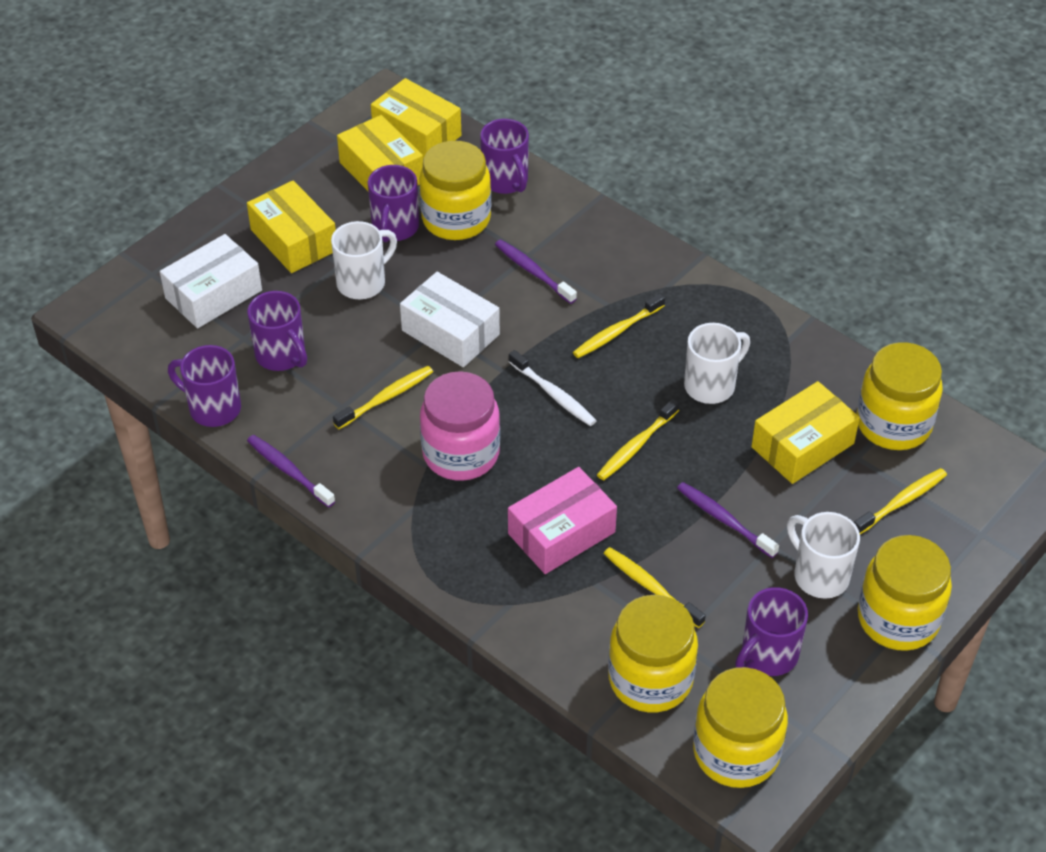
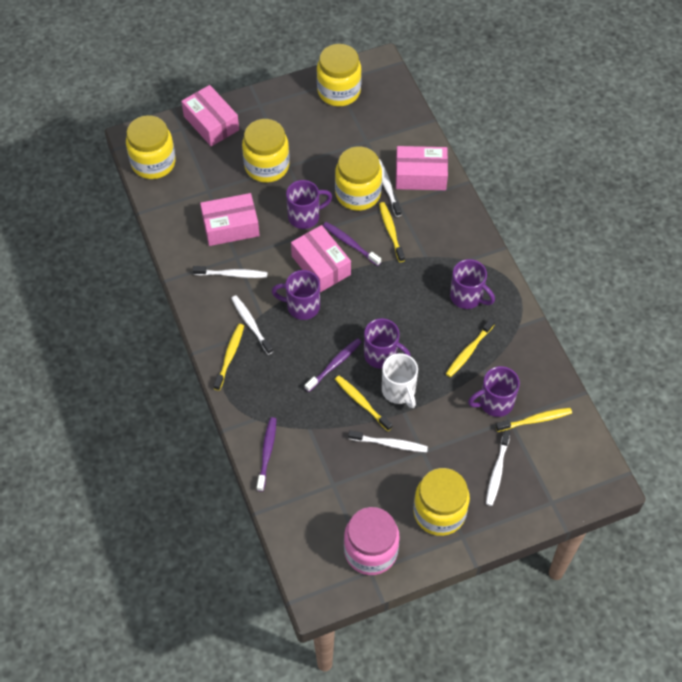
pink box: 1 -> 4
white box: 2 -> 0
white mug: 3 -> 1
white toothbrush: 1 -> 5
yellow box: 4 -> 0

